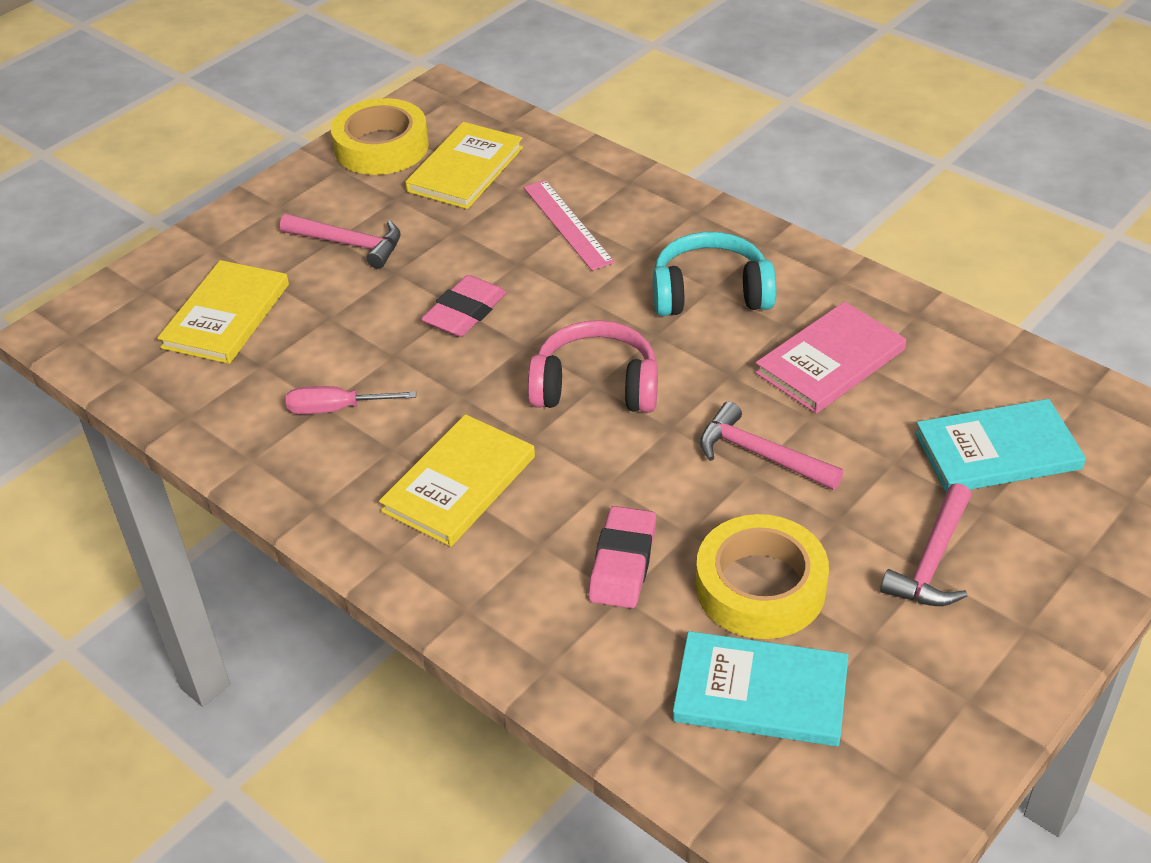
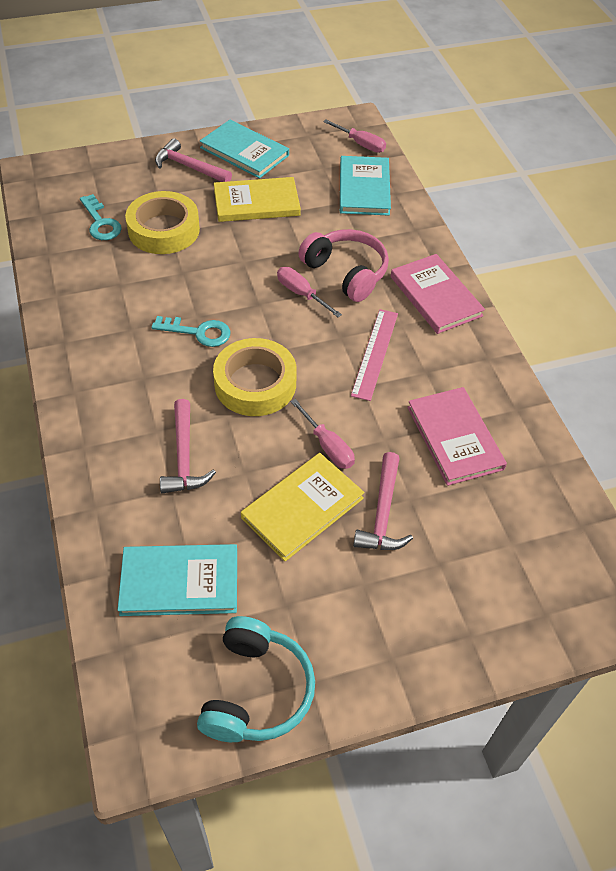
pink book: 1 -> 2
pink eraser: 2 -> 0
pink screwdriver: 1 -> 3
turquoise book: 2 -> 3
turquoise key: 0 -> 2
yellow book: 3 -> 2

